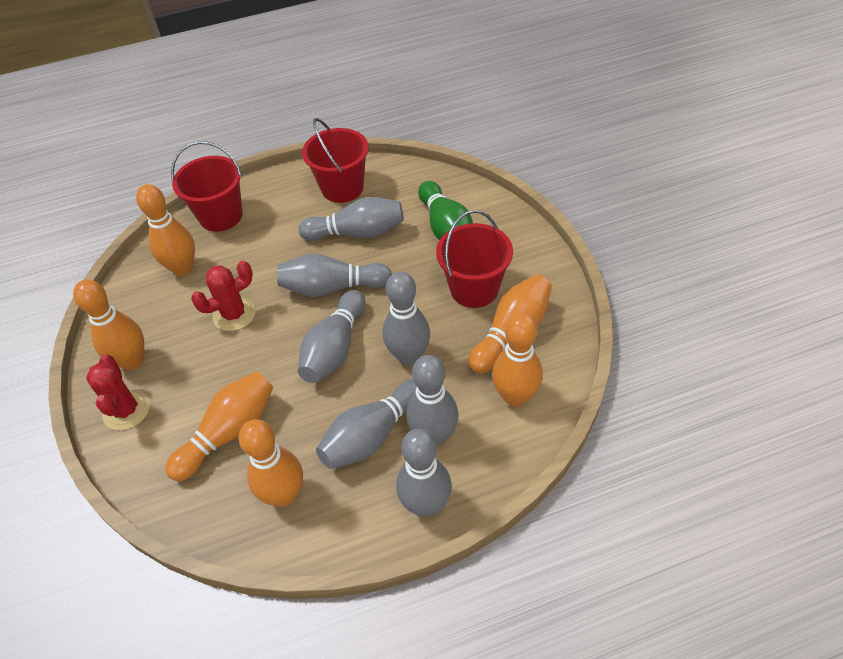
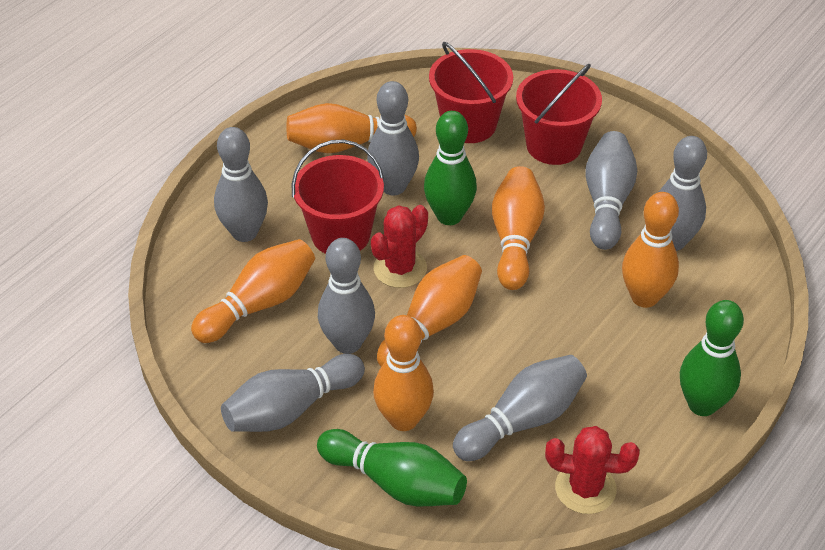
green bowling pin: 1 -> 3

